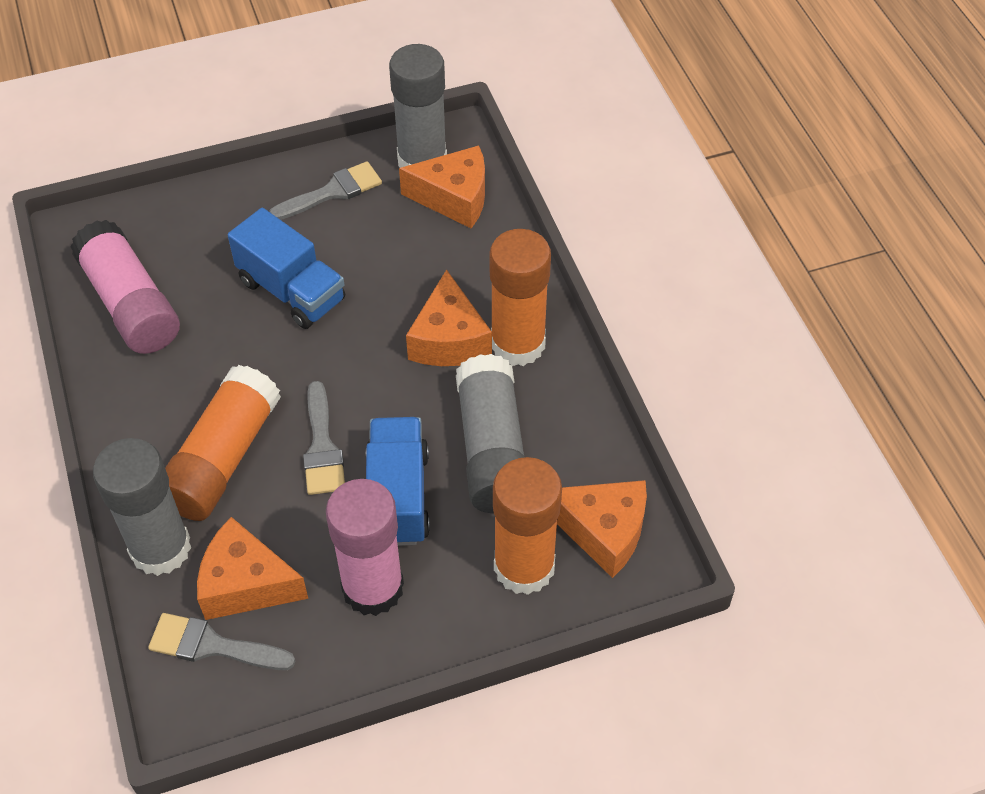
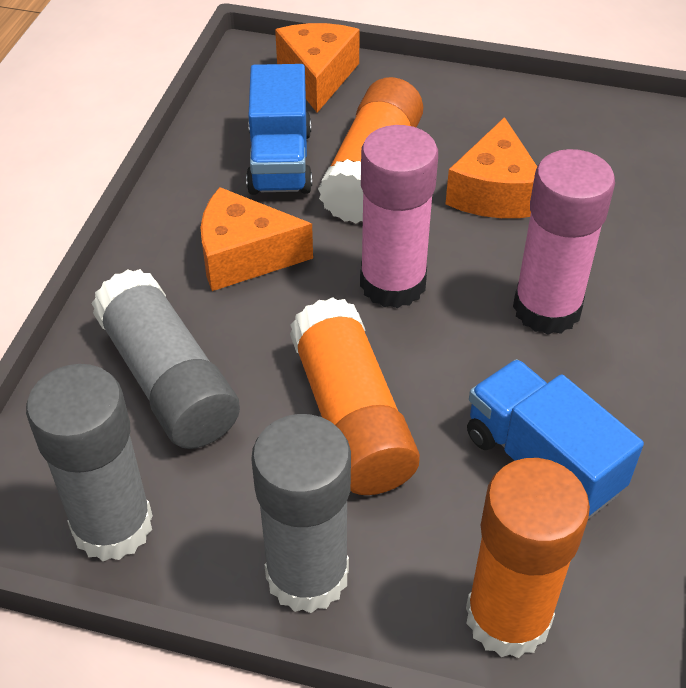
grey brush: 3 -> 0
orange cheese: 4 -> 3

